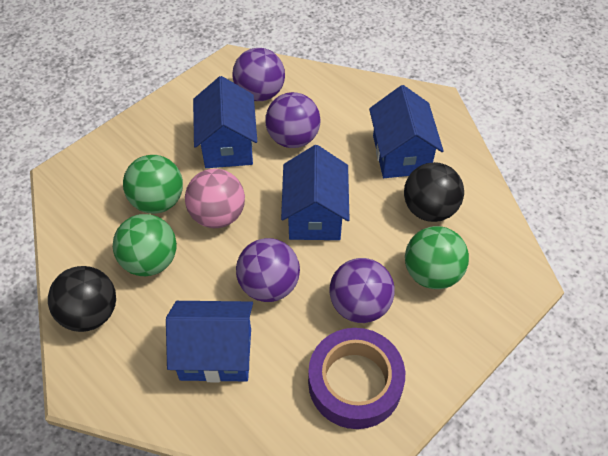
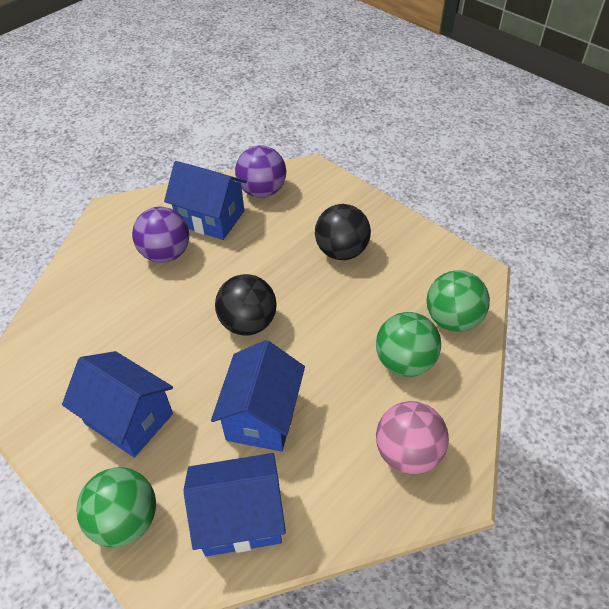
purple ball: 4 -> 2
purple tape: 1 -> 0

